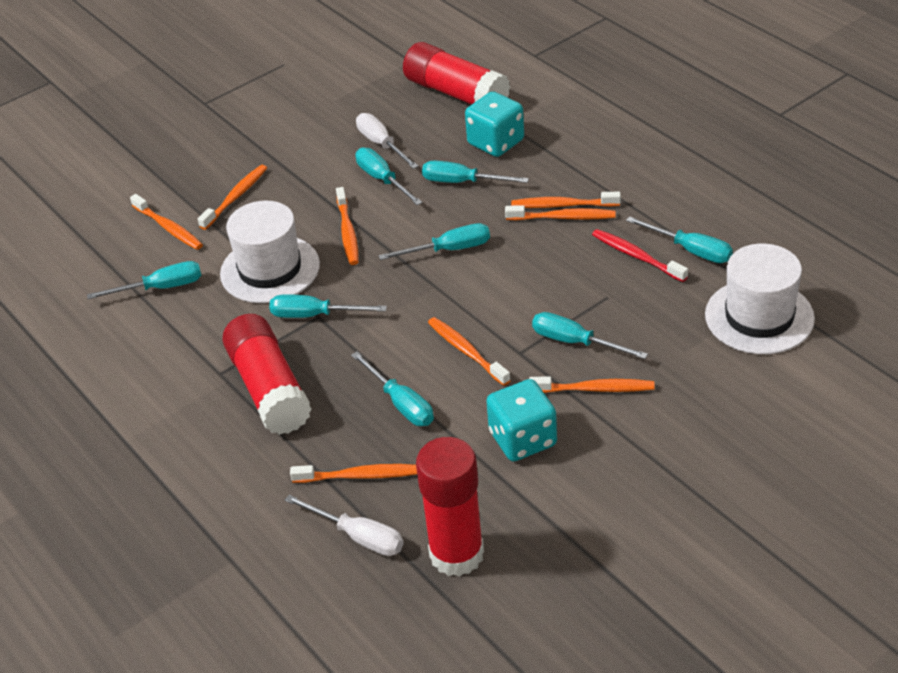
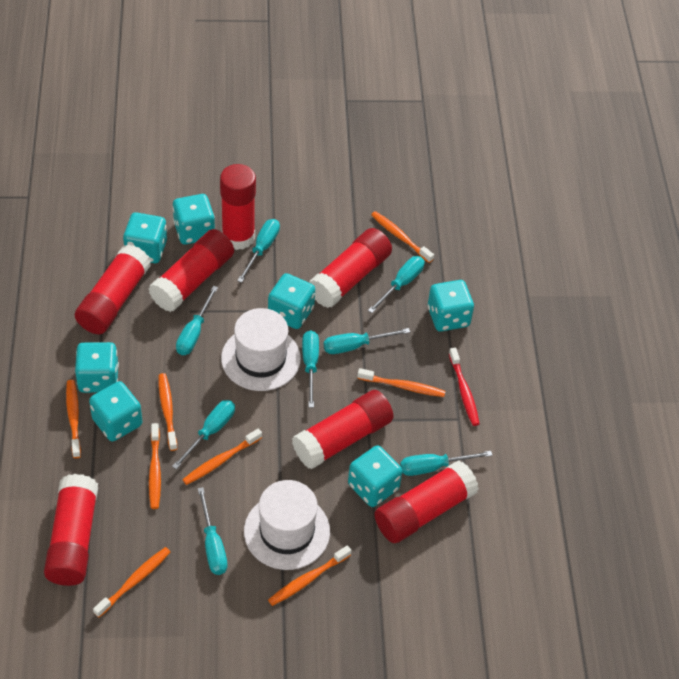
red glue stick: 3 -> 7
turquoise dice: 2 -> 7
white screwdriver: 2 -> 0

